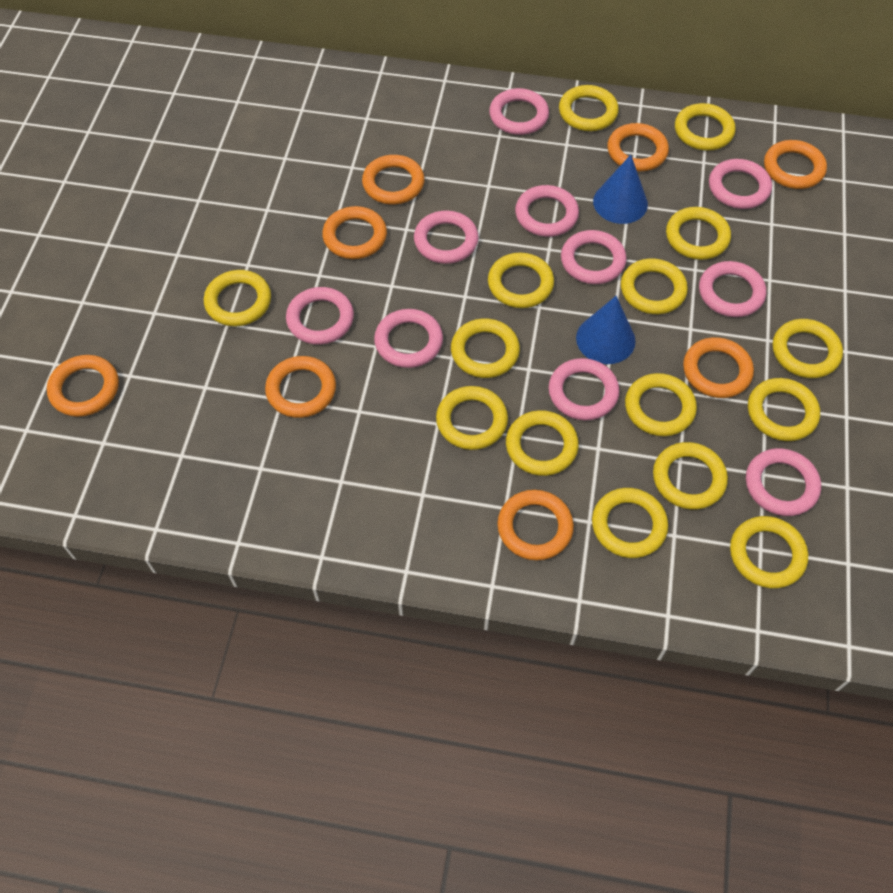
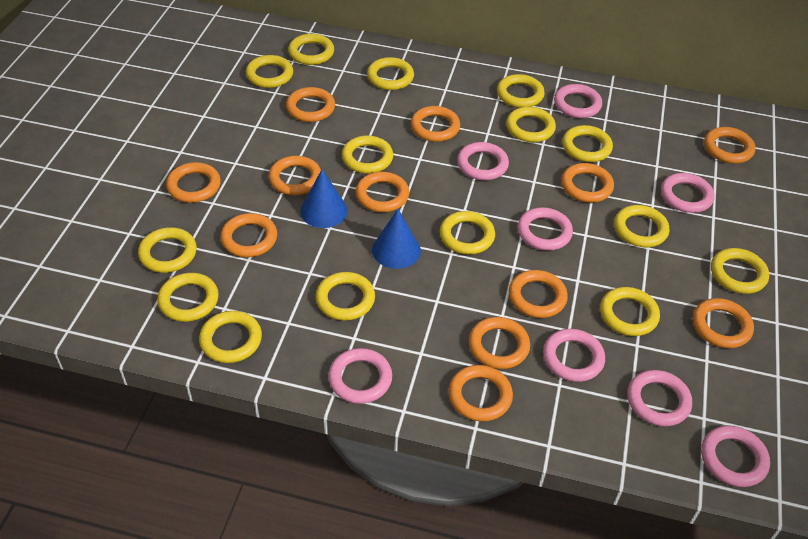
orange ring: 8 -> 12
pink ring: 10 -> 8

